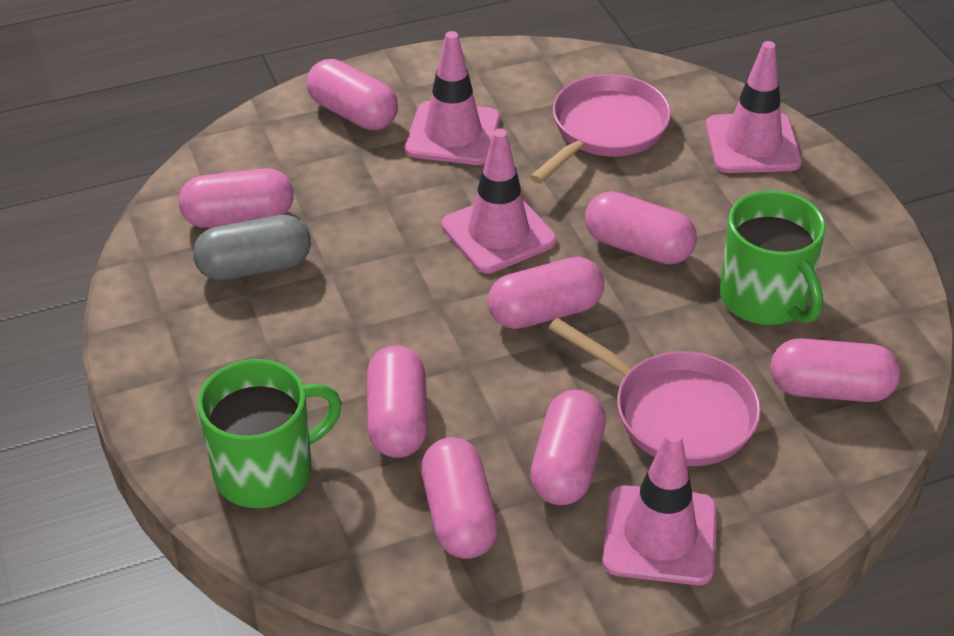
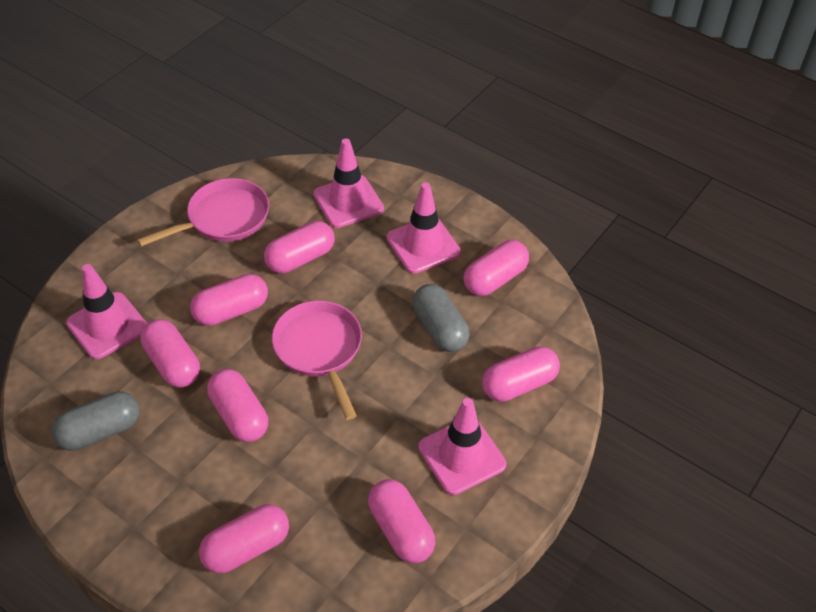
green mug: 2 -> 0
grey capsule: 1 -> 2

